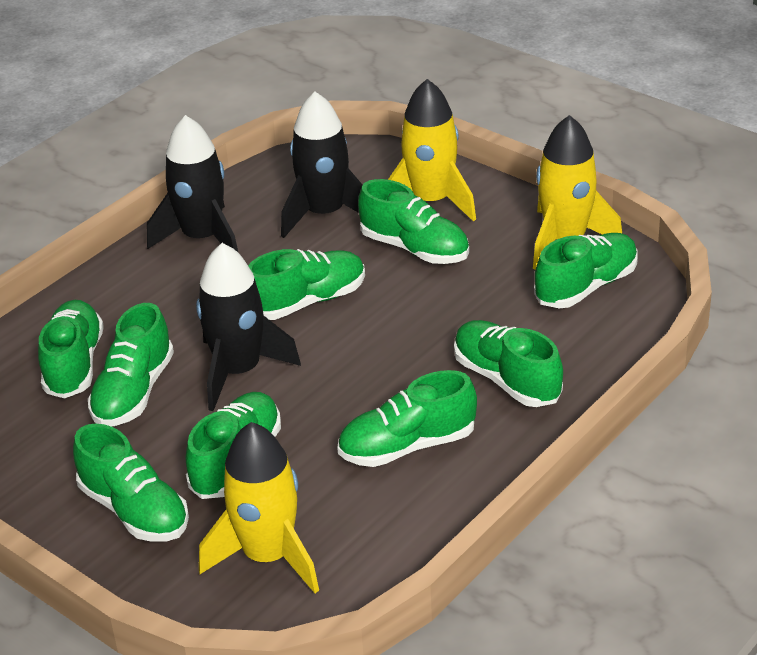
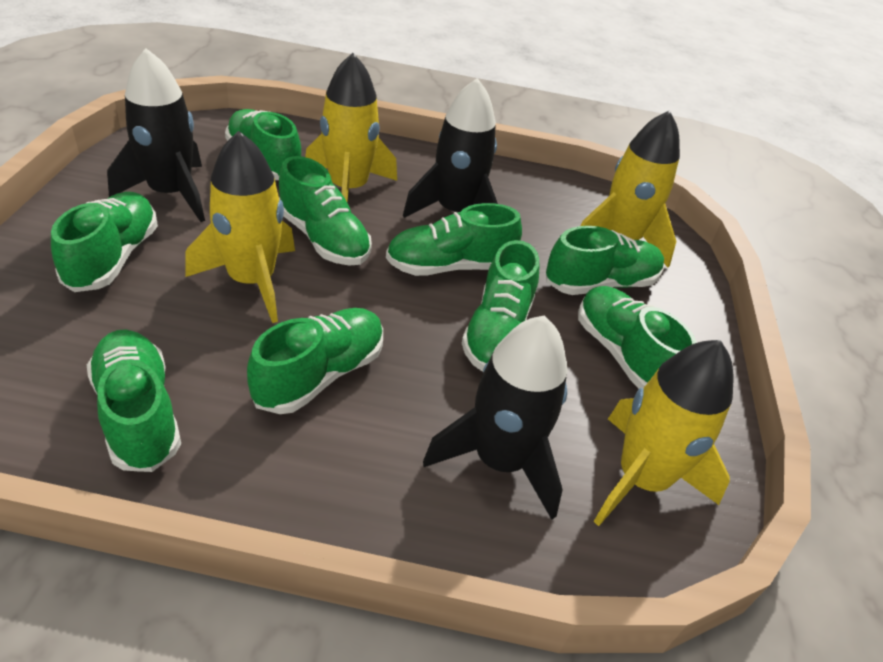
yellow rocket: 3 -> 4

